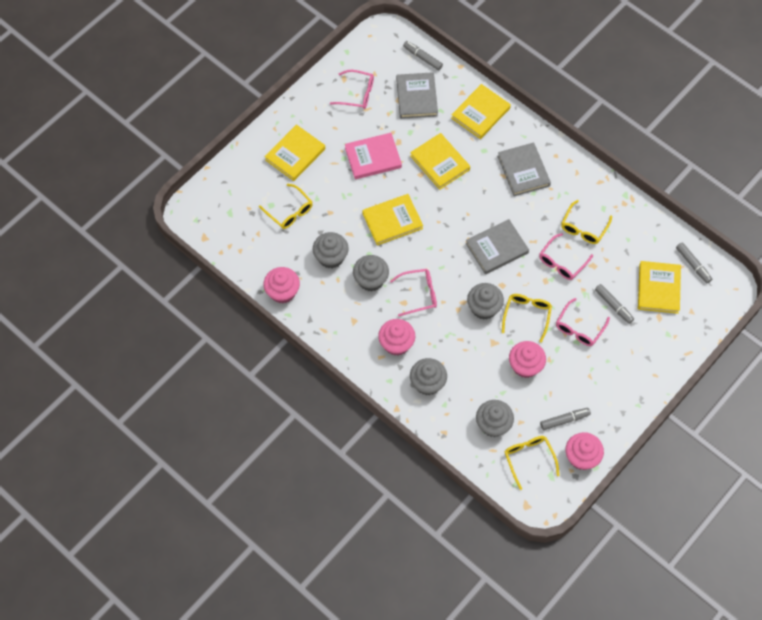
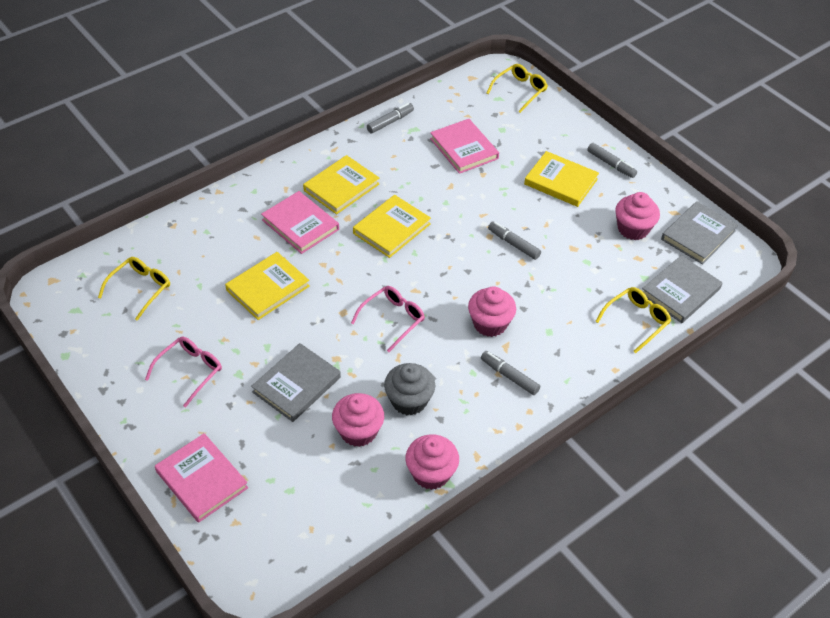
grey cupcake: 5 -> 1
pink book: 1 -> 3
pink glasses: 4 -> 2
yellow book: 5 -> 4
yellow glasses: 4 -> 3

